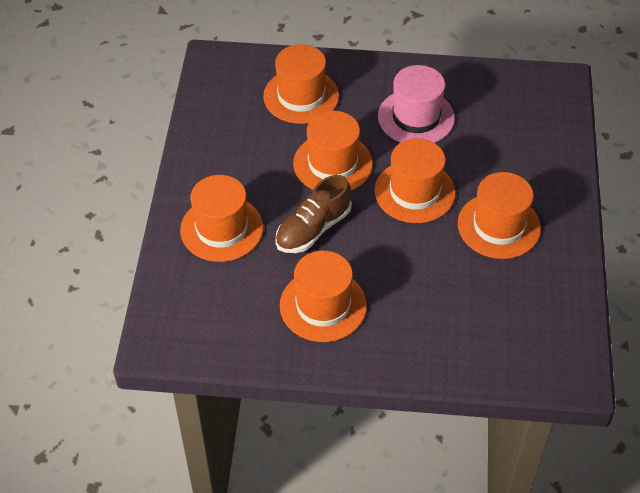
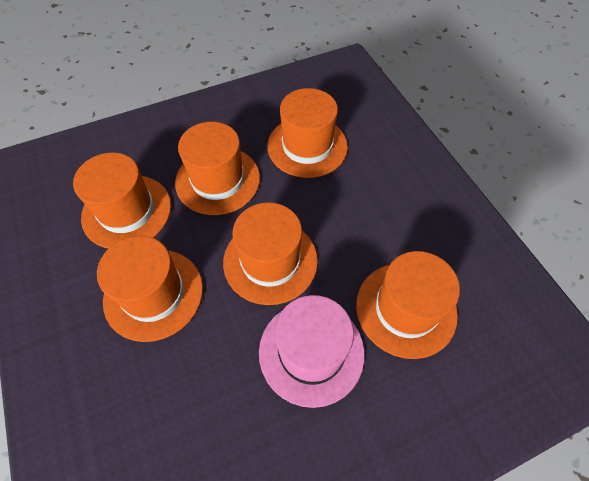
brown shoe: 1 -> 0

